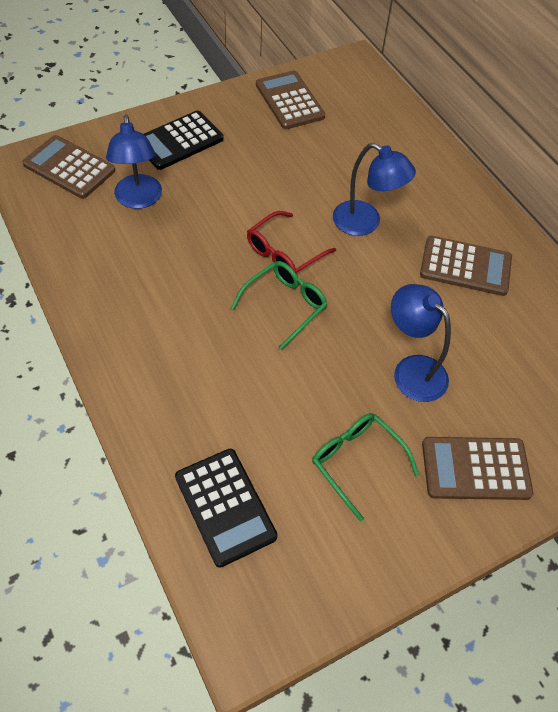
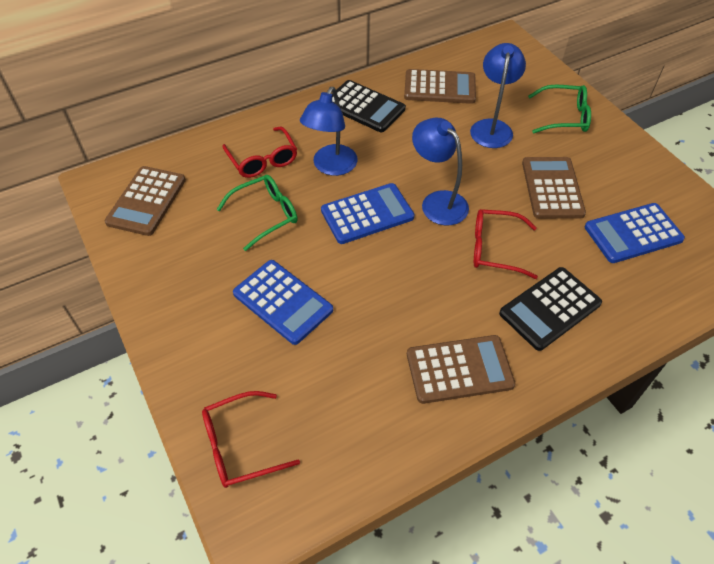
blue calculator: 0 -> 3
red glasses: 1 -> 3

